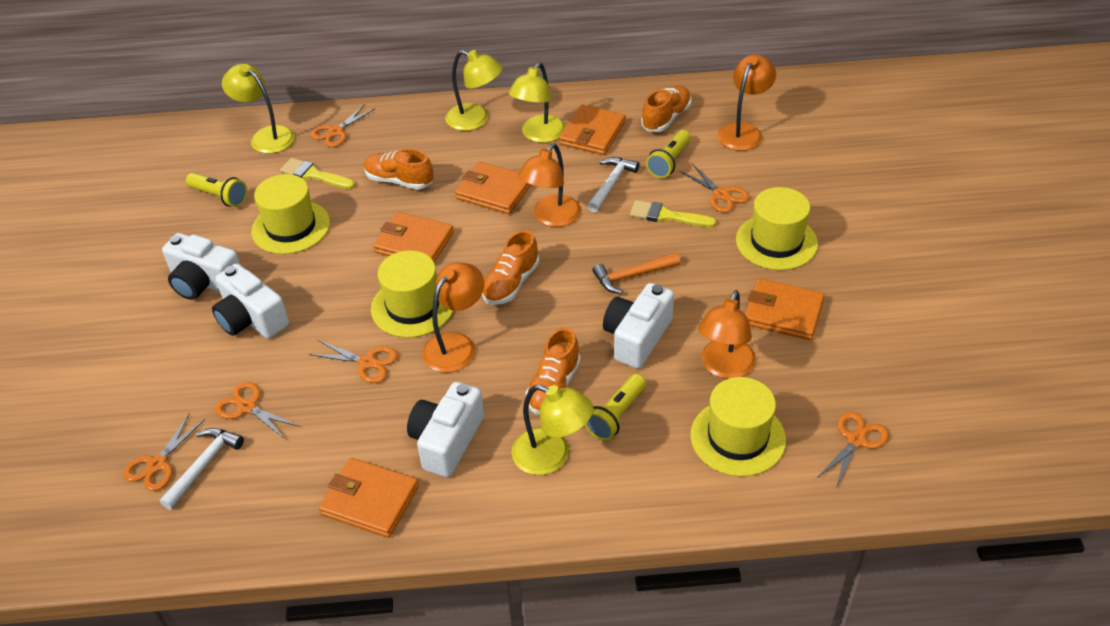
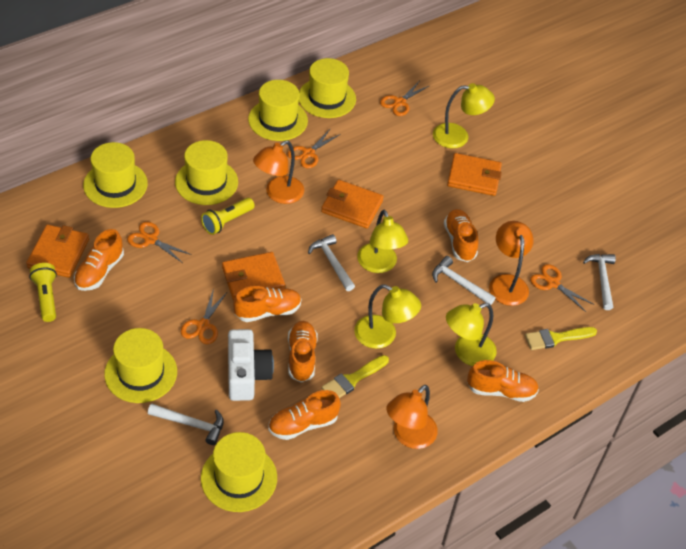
orange hammer: 1 -> 0
orange lamp: 4 -> 3
orange scissors: 6 -> 5
orange shoe: 4 -> 6
orange wallet: 5 -> 4
white camera: 4 -> 1
white hammer: 2 -> 4
yellow flashlight: 3 -> 2
yellow hat: 4 -> 6

